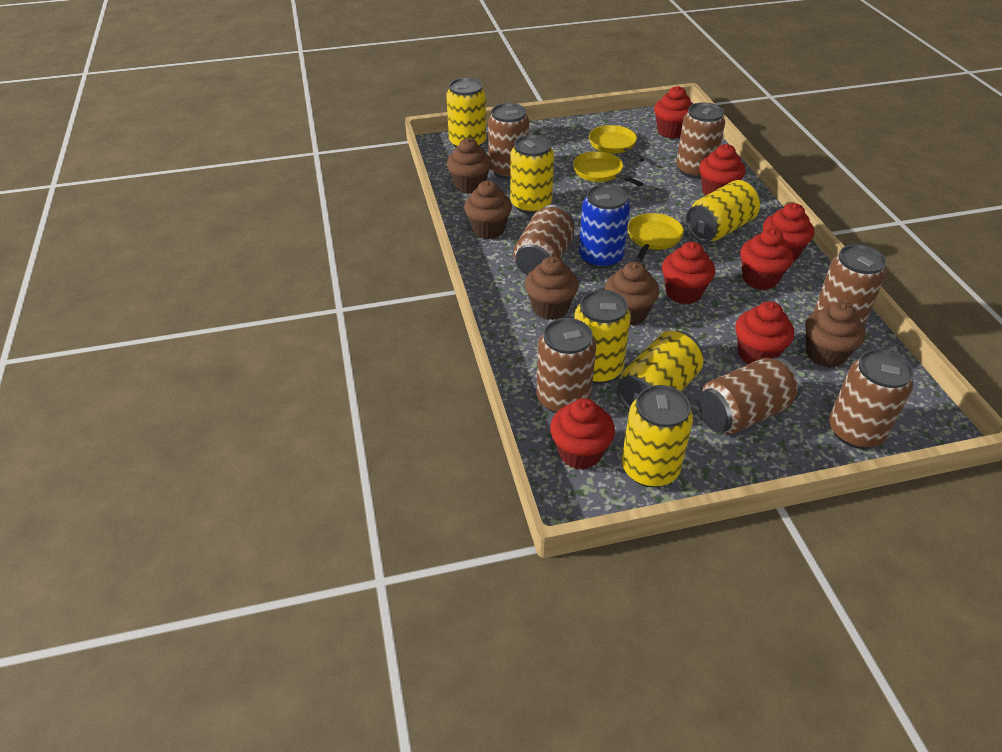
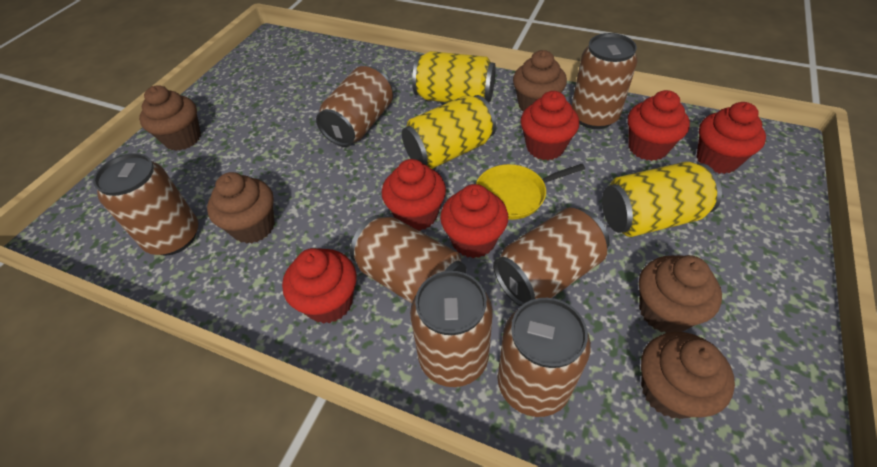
blue can: 1 -> 0
red cupcake: 7 -> 6
yellow can: 6 -> 3
yellow pan: 3 -> 1

